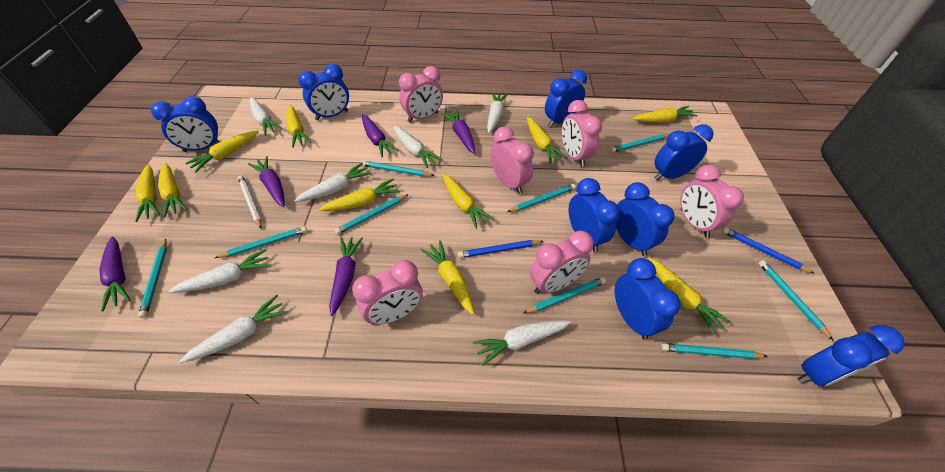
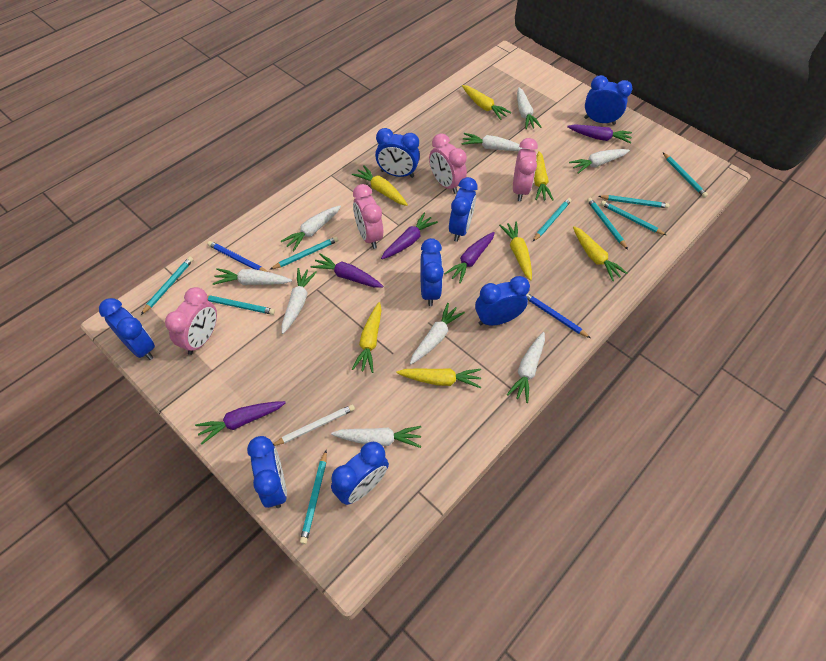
pink clock: 6 -> 4
white carrot: 7 -> 9
yellow carrot: 10 -> 7

